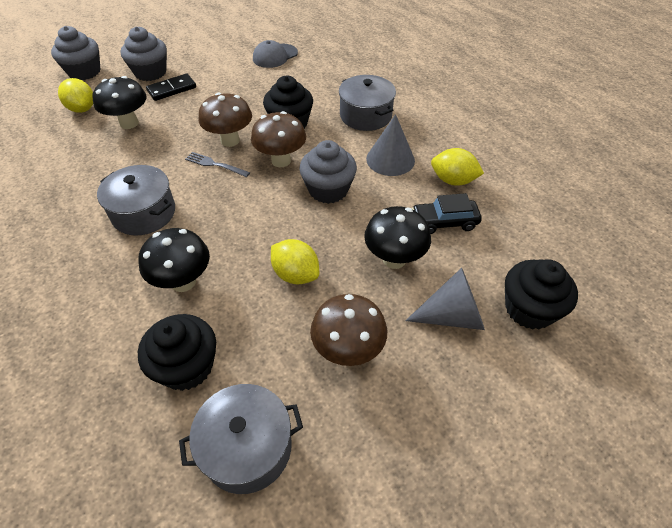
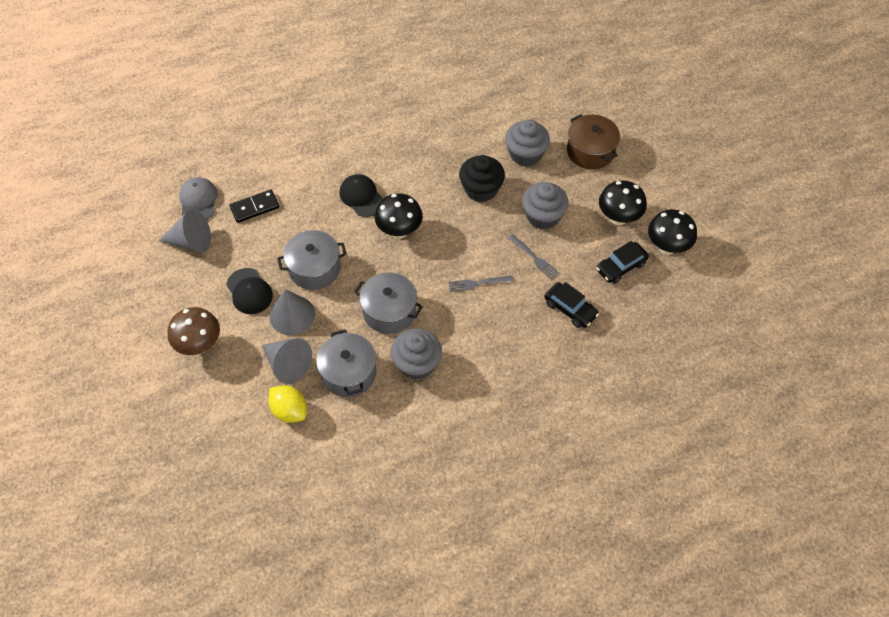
black cap: 0 -> 2
black car: 1 -> 2
black cupcake: 3 -> 1
brown mushroom: 3 -> 1
brown pot: 0 -> 1
grey cone: 2 -> 3
grey fork: 1 -> 2
yellow lemon: 3 -> 1

